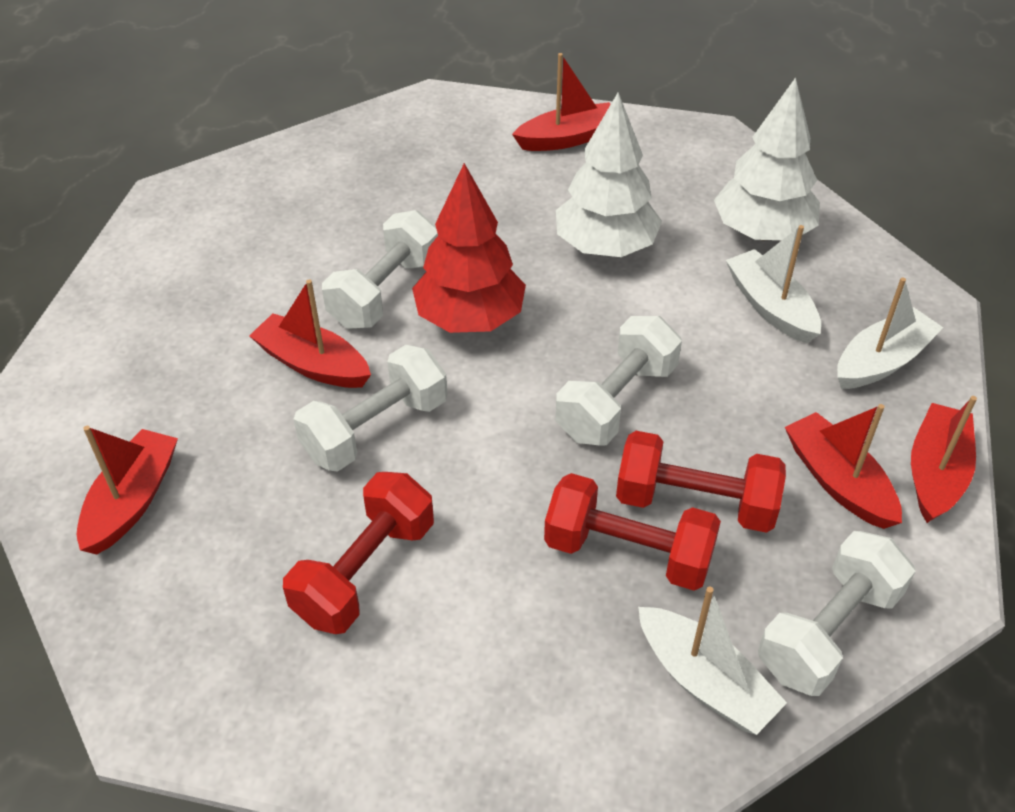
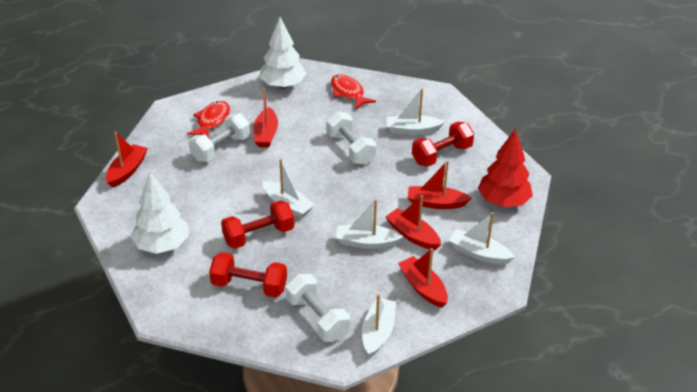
red fish: 0 -> 2
white boat: 3 -> 5
white dumbbell: 4 -> 3

